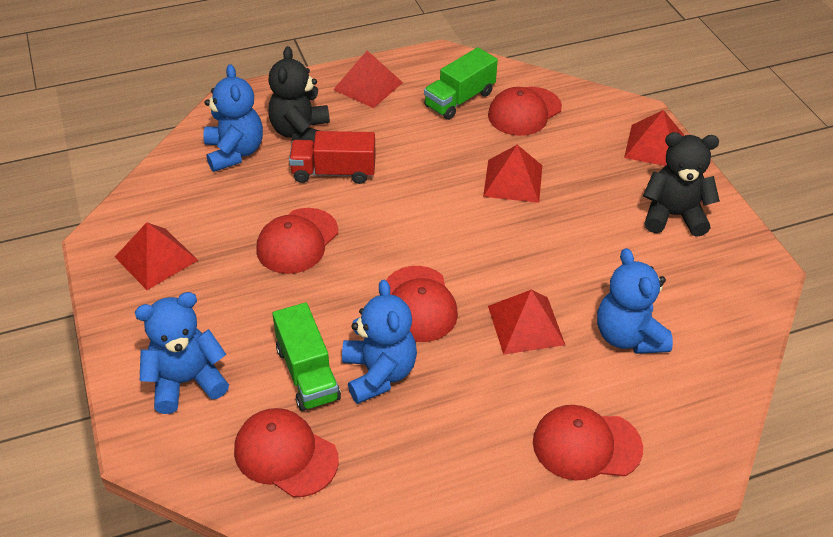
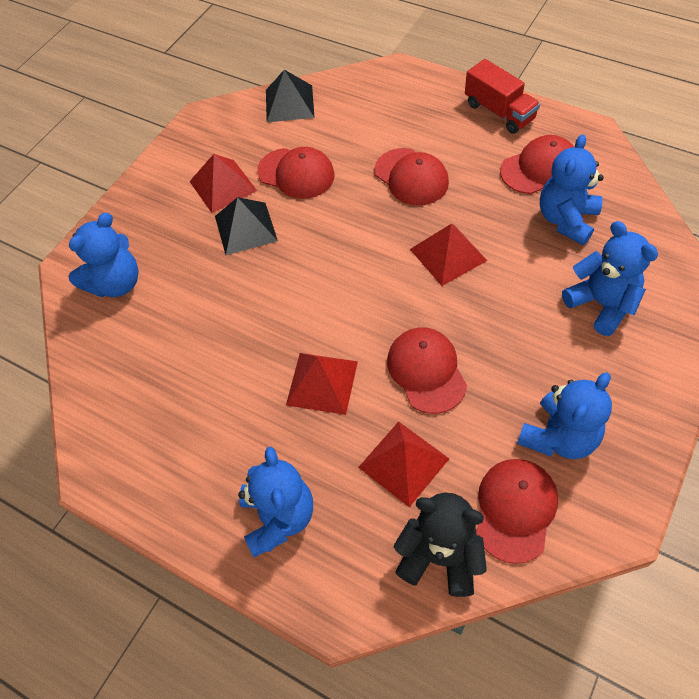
black pyramid: 0 -> 2
black teddy bear: 2 -> 1
blue teddy bear: 4 -> 5
green truck: 2 -> 0
red pyramid: 5 -> 4

